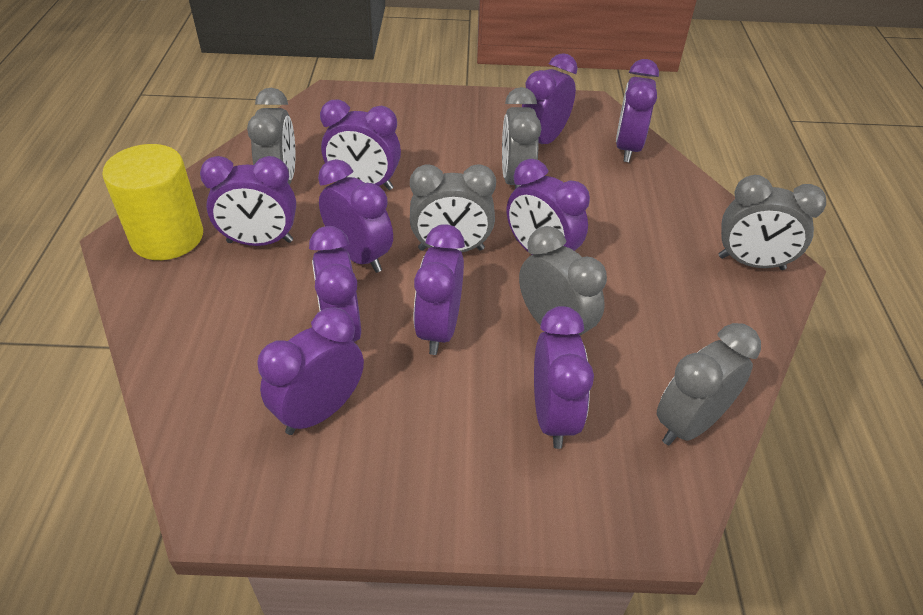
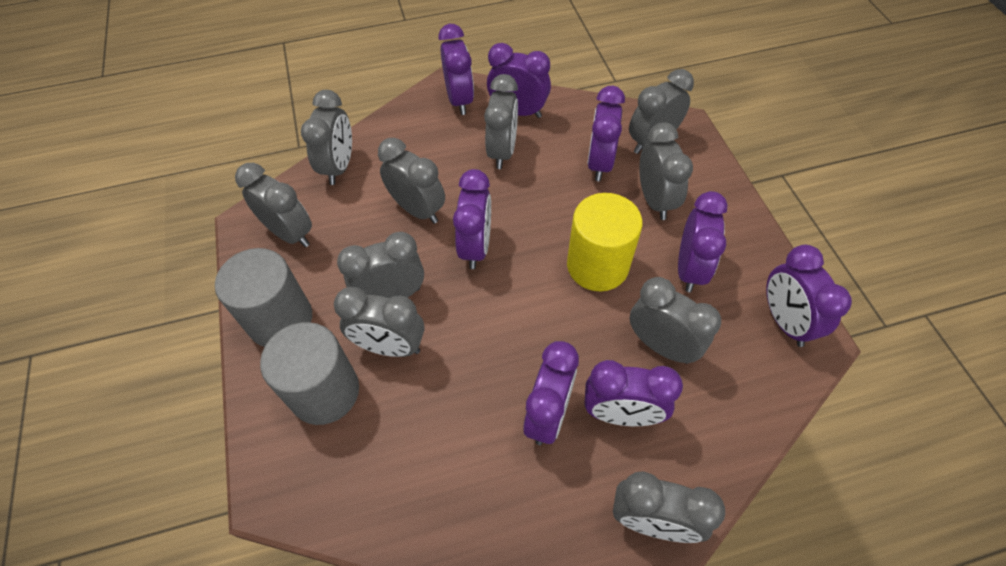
grey clock: 6 -> 10
grey cylinder: 0 -> 2
purple clock: 10 -> 8

